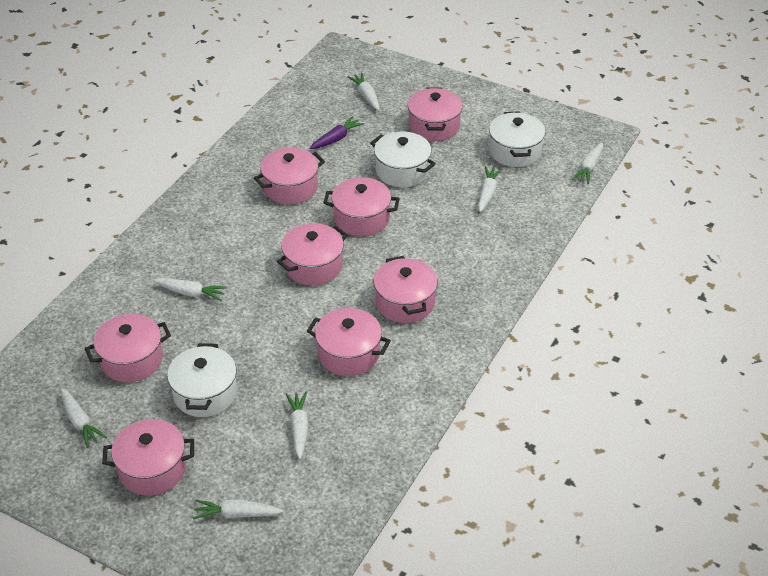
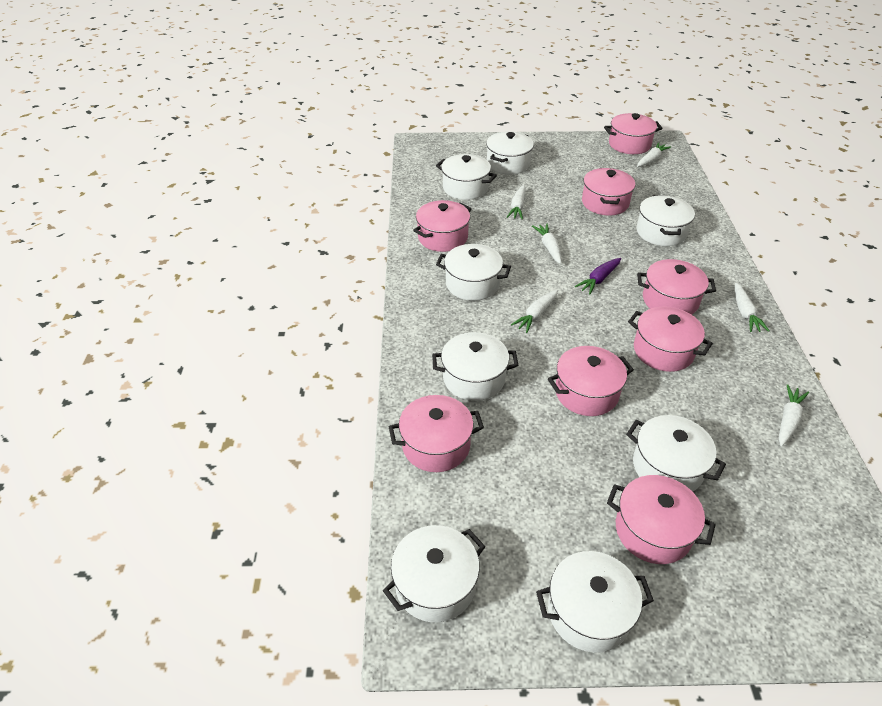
white carrot: 7 -> 6
white pot: 3 -> 8

